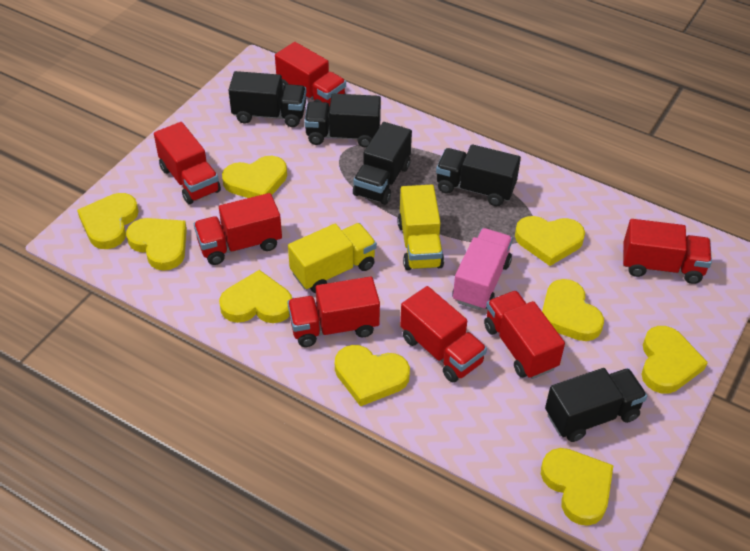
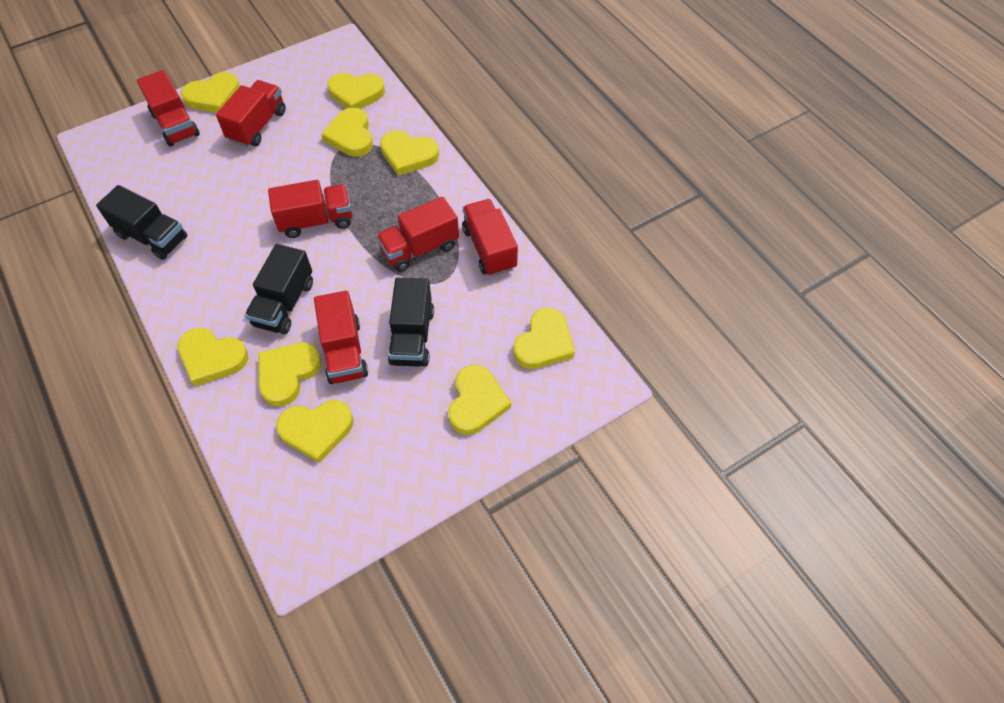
black truck: 5 -> 3
pink truck: 1 -> 0
red truck: 7 -> 6
yellow truck: 2 -> 0

